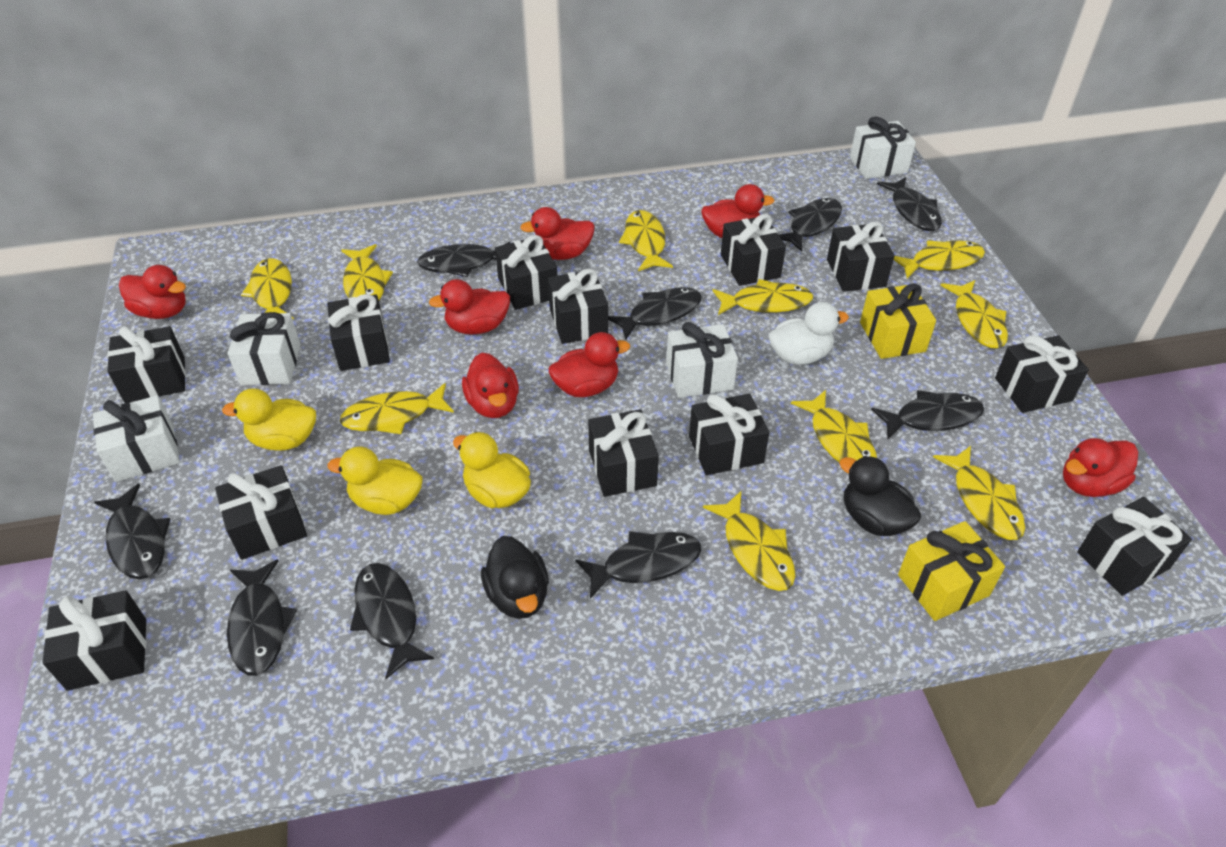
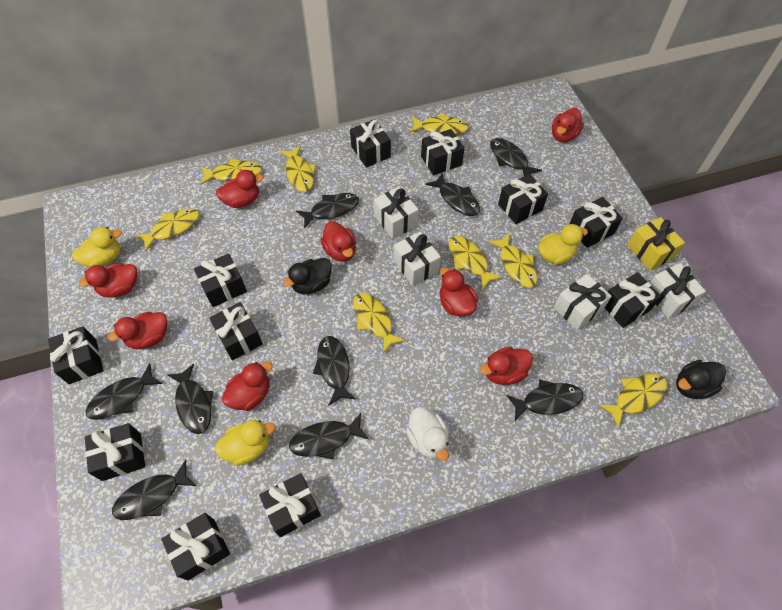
black gift: 12 -> 11
red duck: 7 -> 8
yellow fish: 10 -> 8
yellow gift: 2 -> 1

